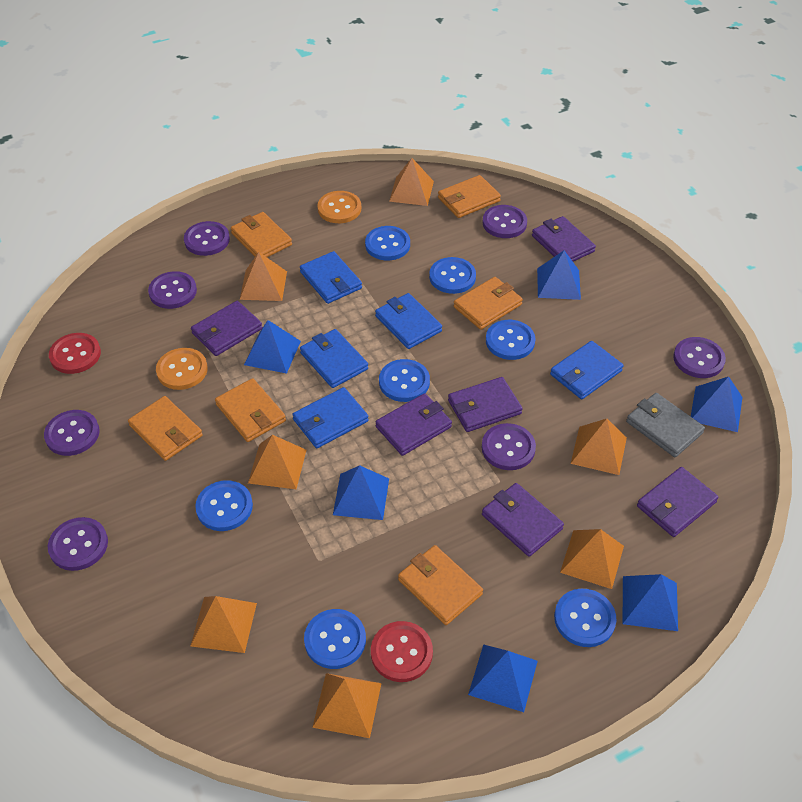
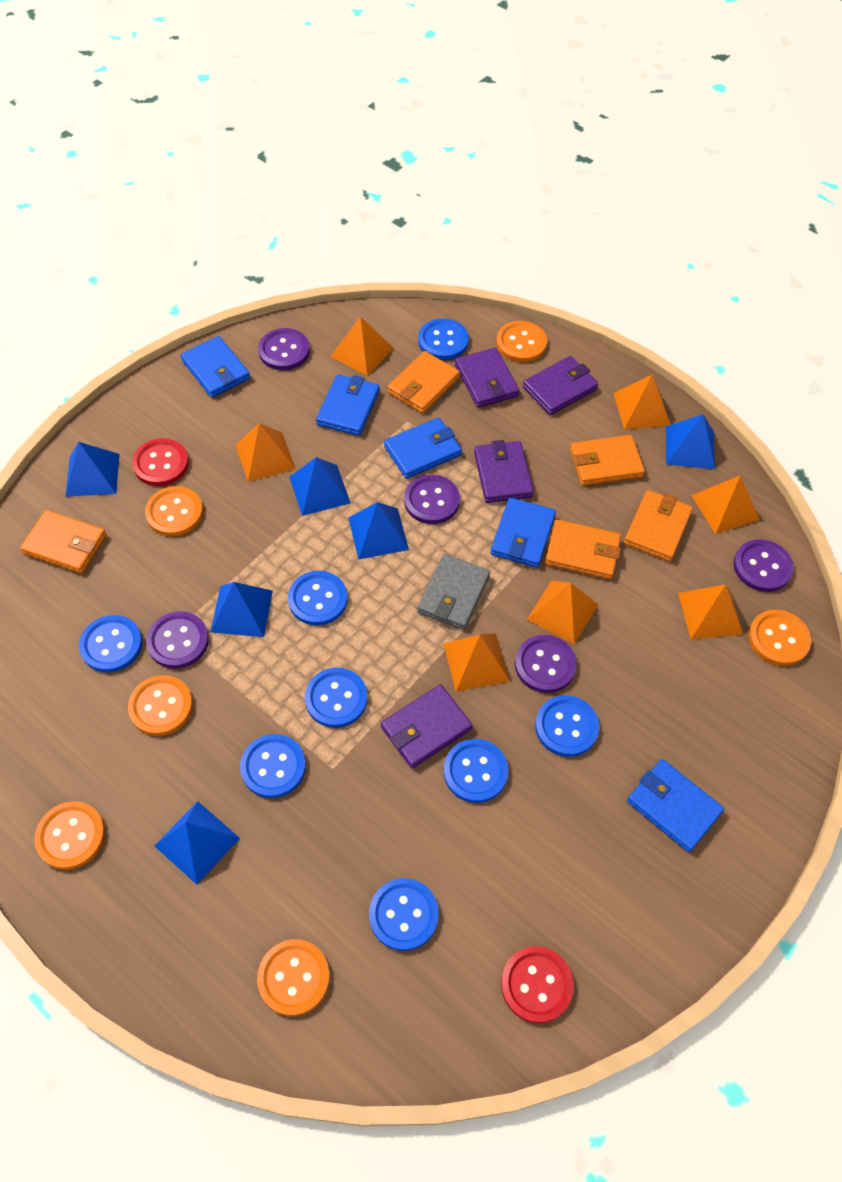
blue button: 7 -> 8
orange button: 2 -> 6
orange wallet: 6 -> 5
purple button: 7 -> 5
purple wallet: 6 -> 4

